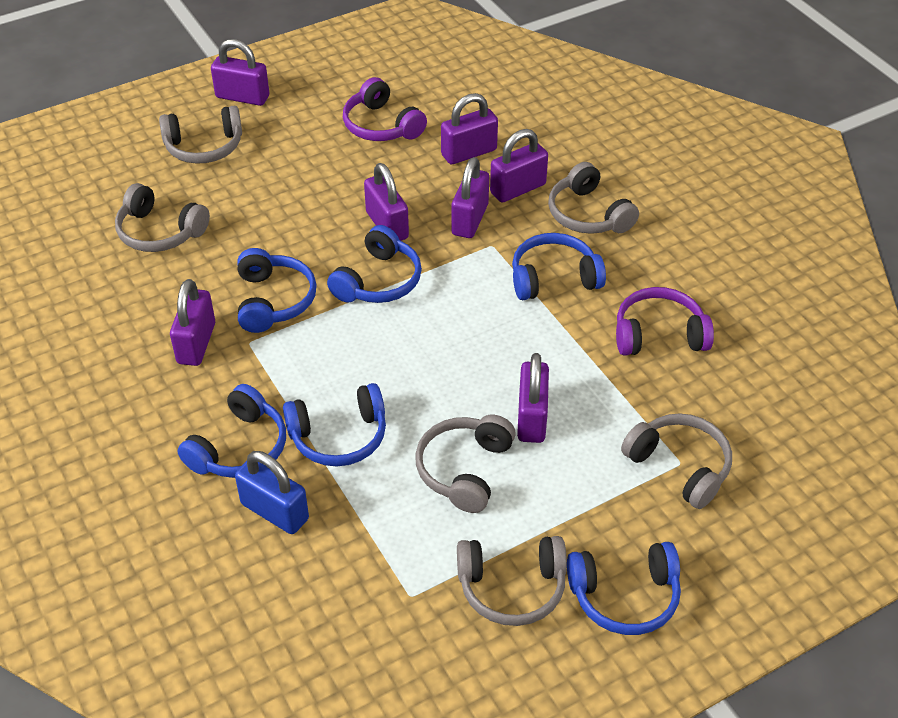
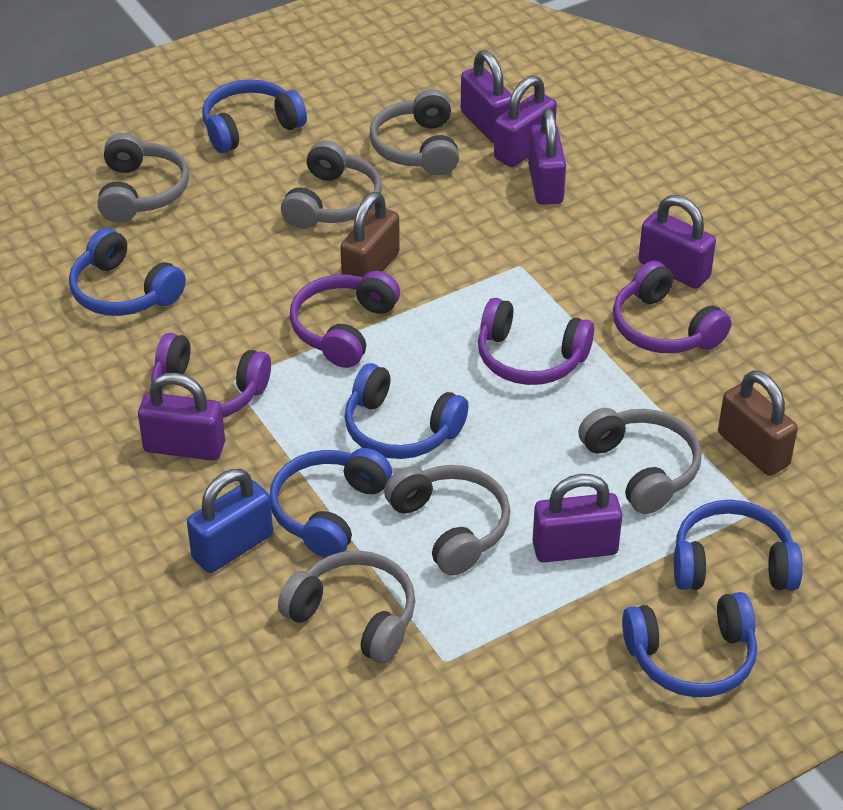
brown padlock: 0 -> 2
purple headphones: 2 -> 4
purple padlock: 7 -> 6

